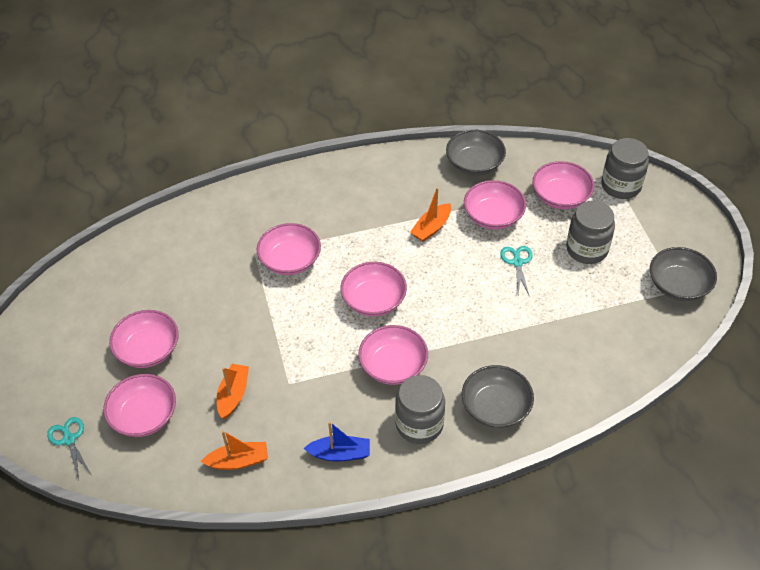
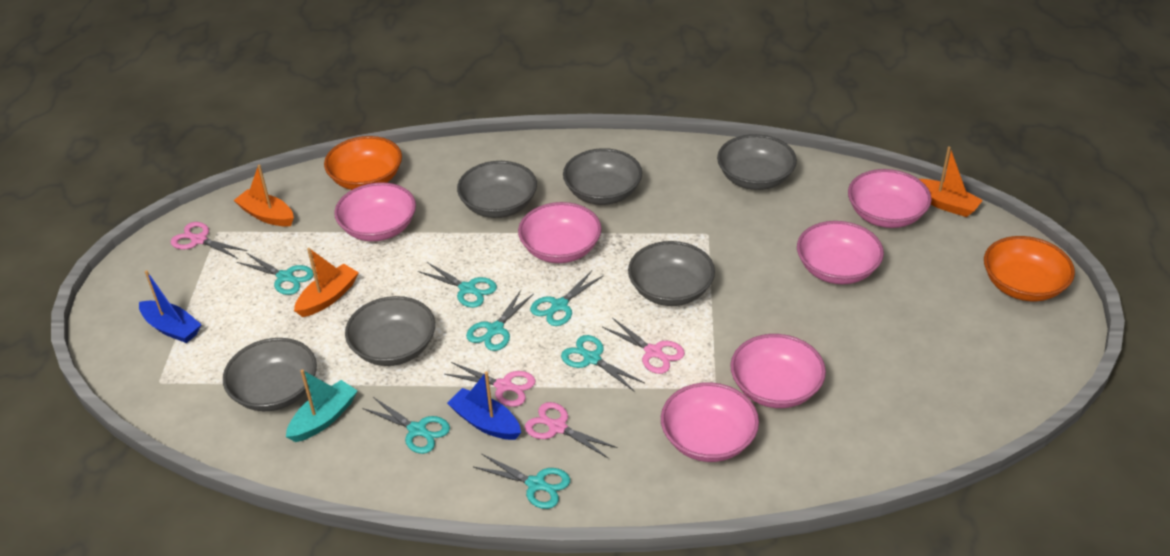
blue boat: 1 -> 2
grey bowl: 3 -> 6
grey jar: 3 -> 0
orange bowl: 0 -> 2
pink bowl: 7 -> 6
pink scissors: 0 -> 4
turquoise boat: 0 -> 1
turquoise scissors: 2 -> 7

